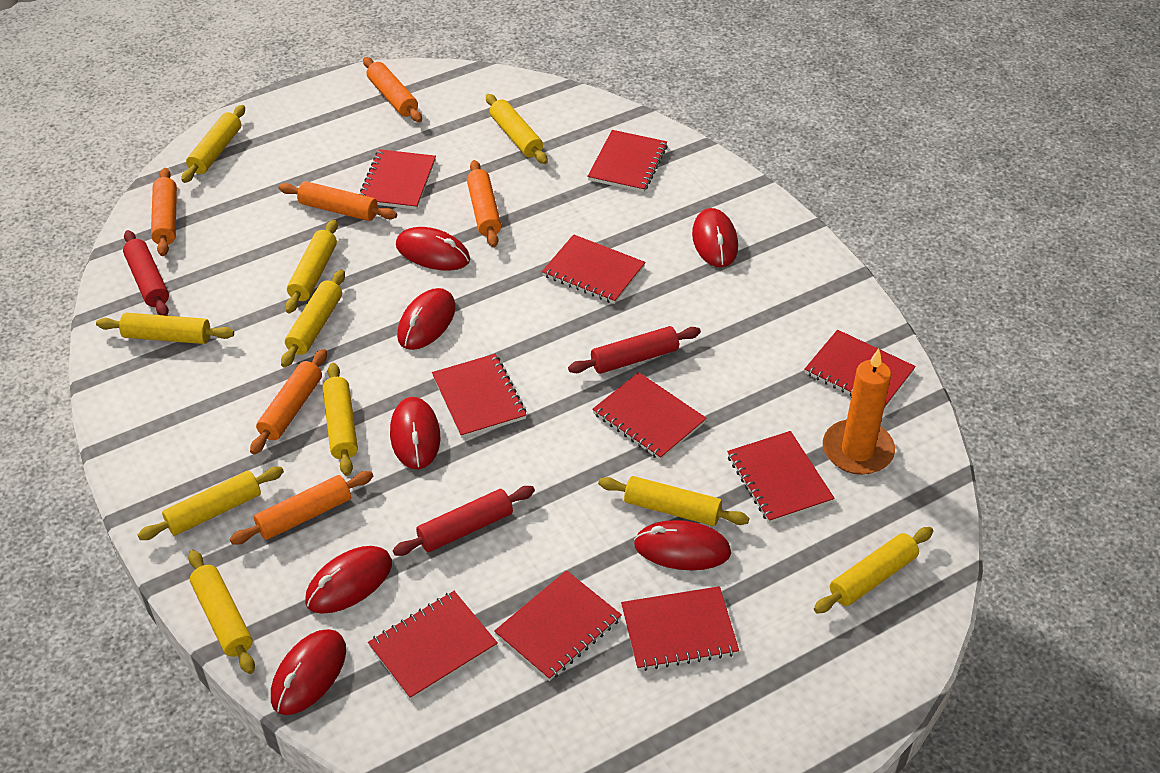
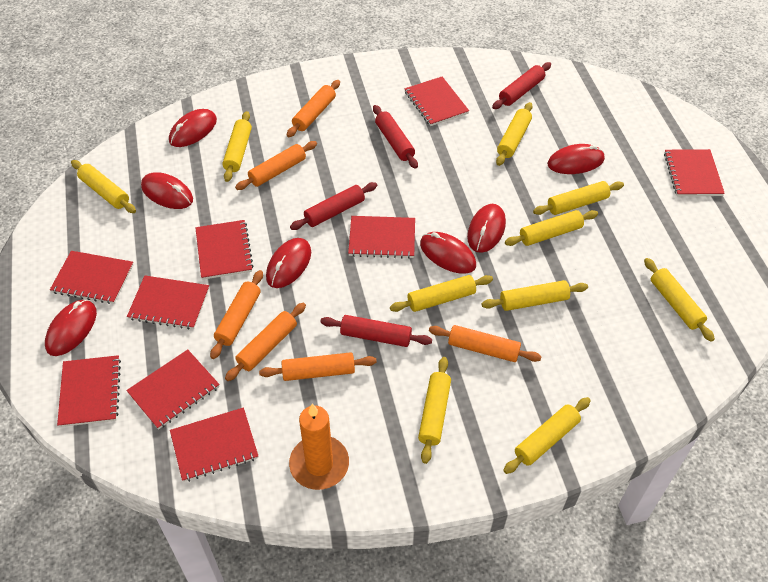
red notebook: 10 -> 9
red rolling pin: 3 -> 4

